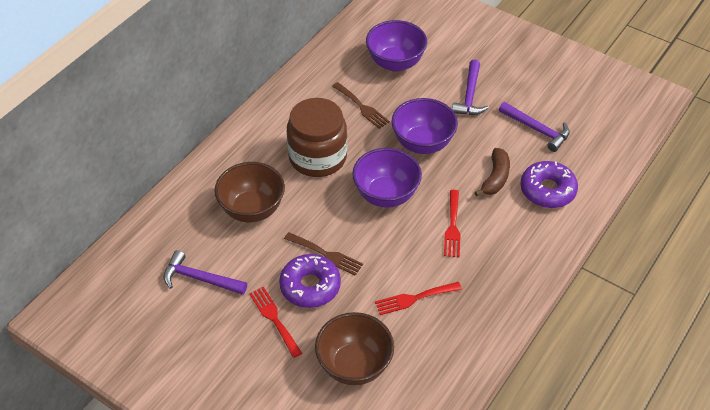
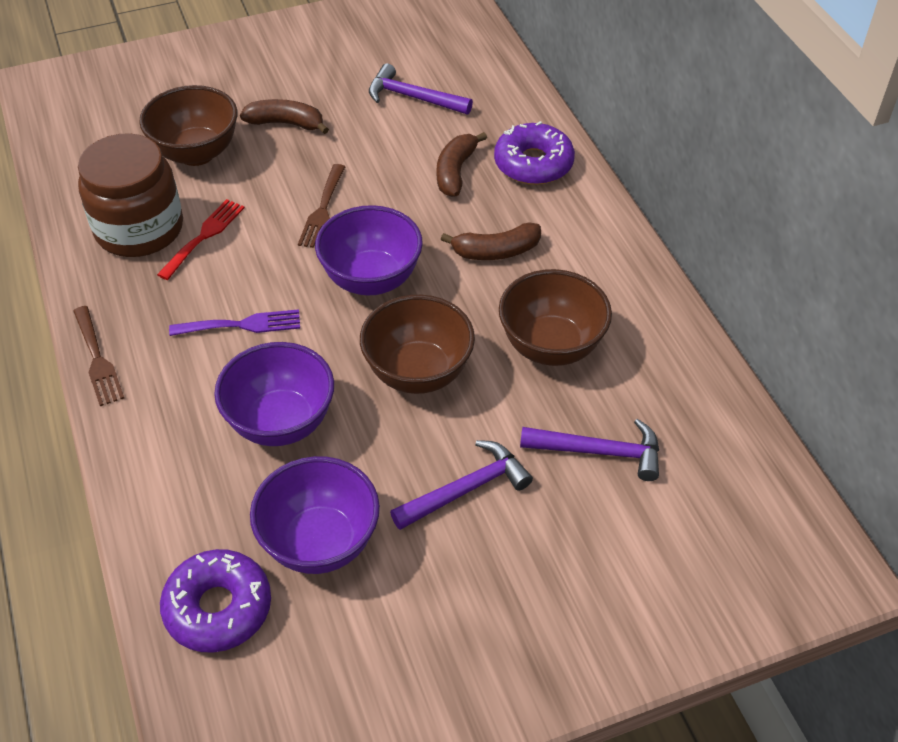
brown banana: 1 -> 3
brown bowl: 2 -> 3
purple fork: 0 -> 1
red fork: 3 -> 1

